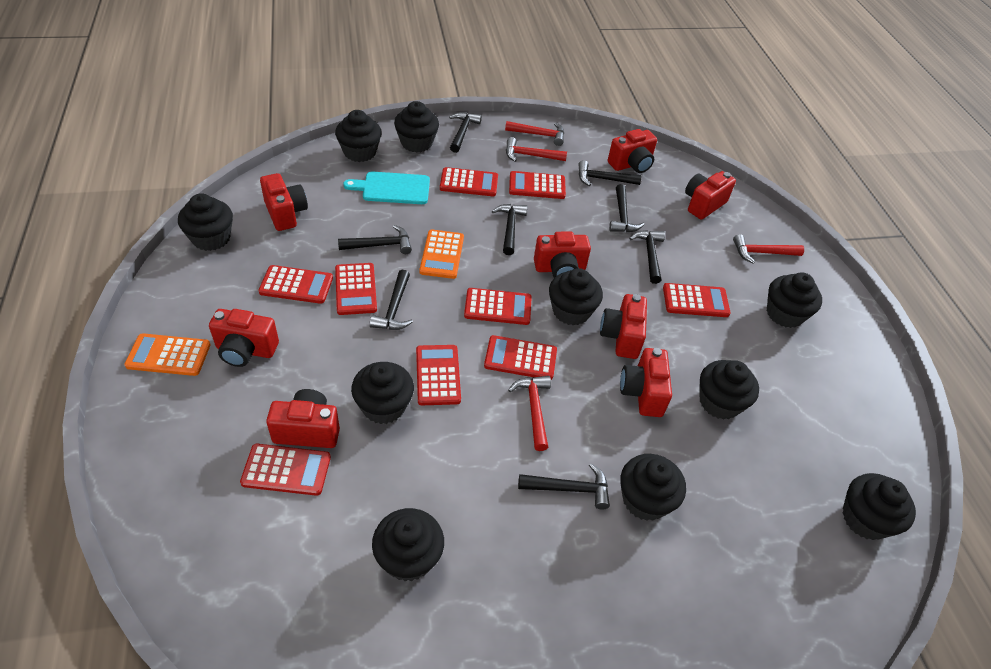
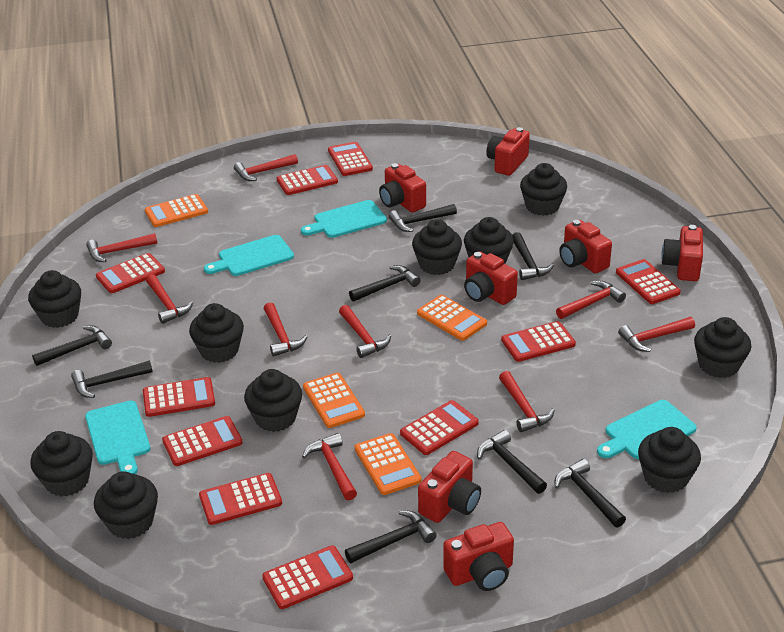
orange calculator: 2 -> 4
red calculator: 9 -> 10
red camera: 8 -> 7
red hammer: 4 -> 9
turquoise cutting board: 1 -> 4

